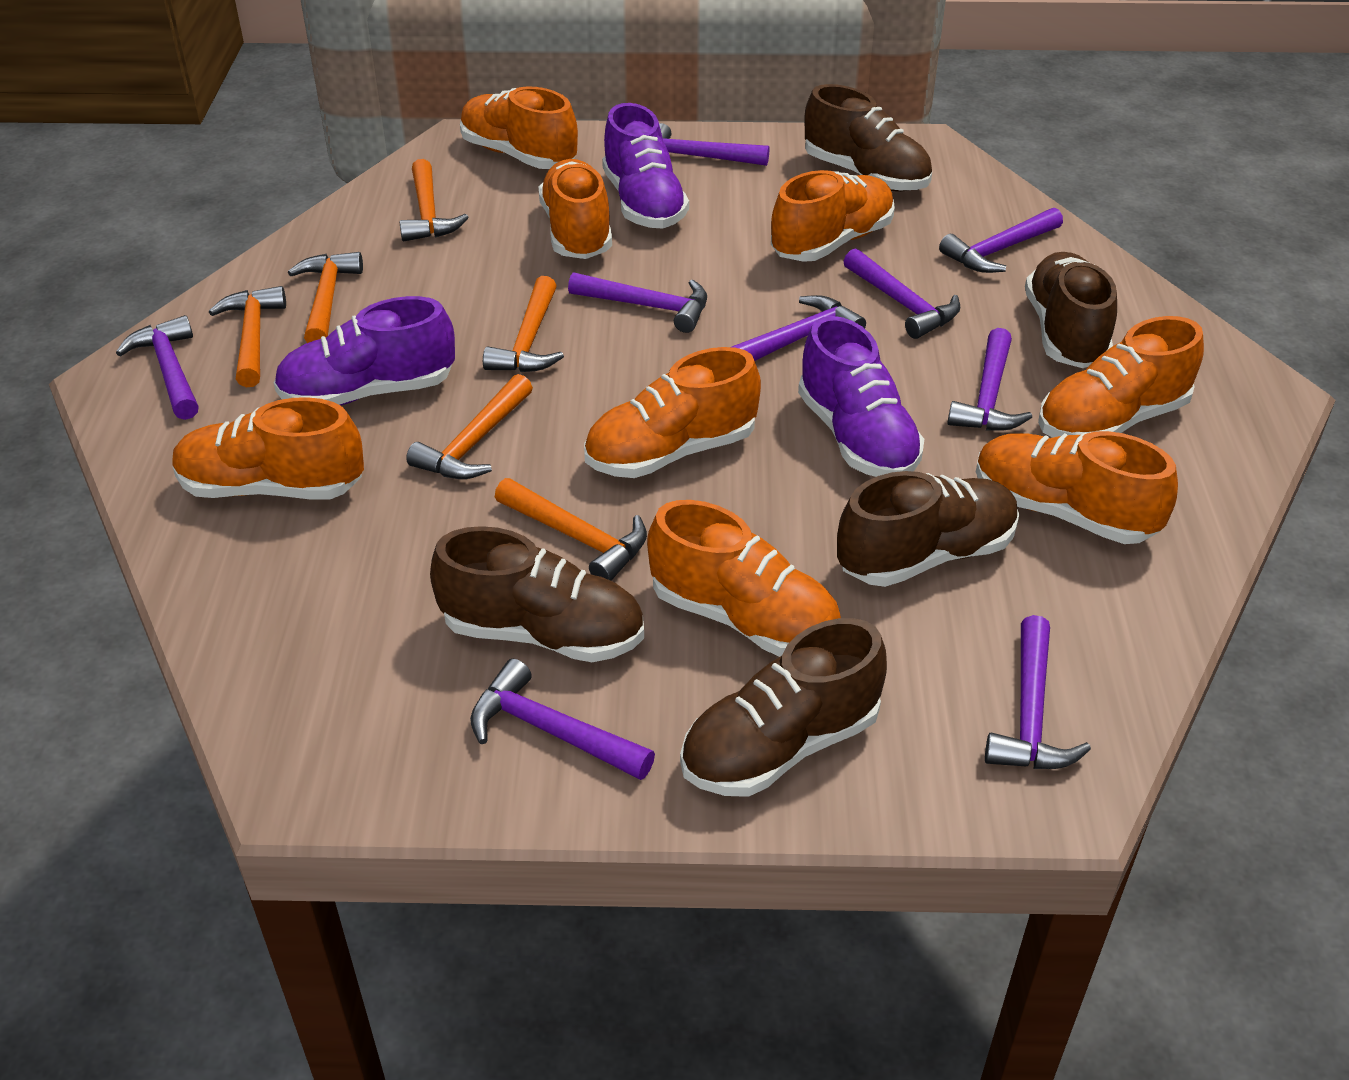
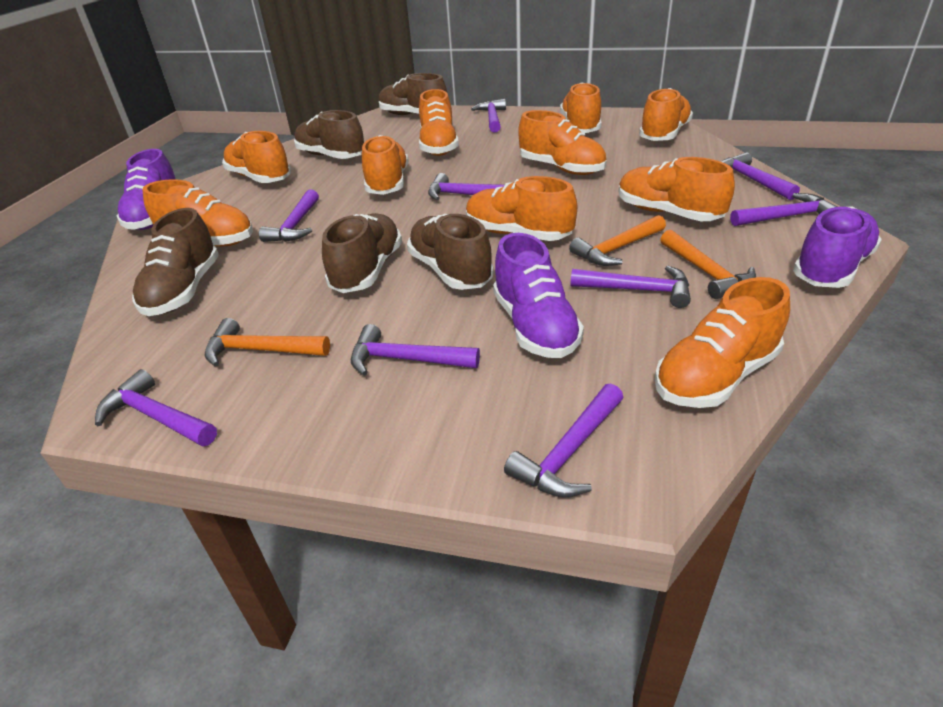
orange hammer: 6 -> 3
orange shoe: 8 -> 10

